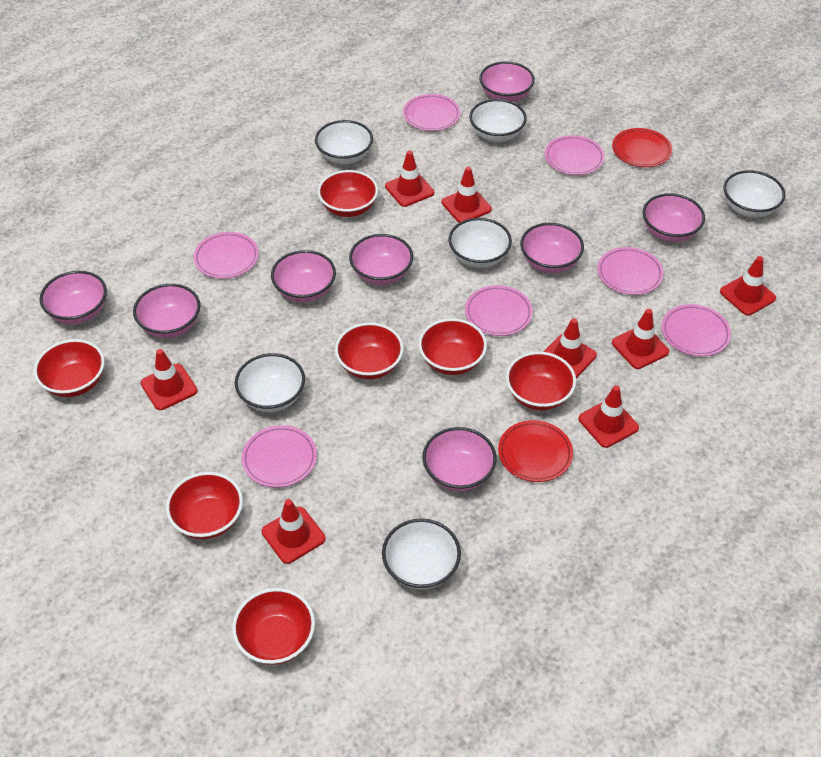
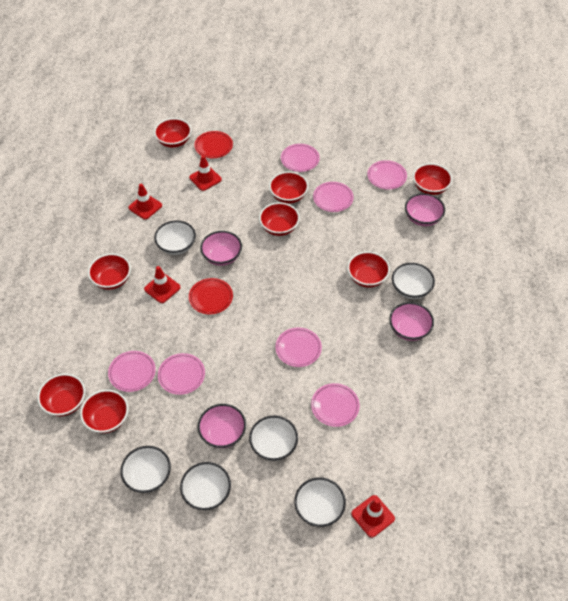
pink bowl: 8 -> 4
red bowl: 7 -> 8
red traffic cone: 8 -> 4

